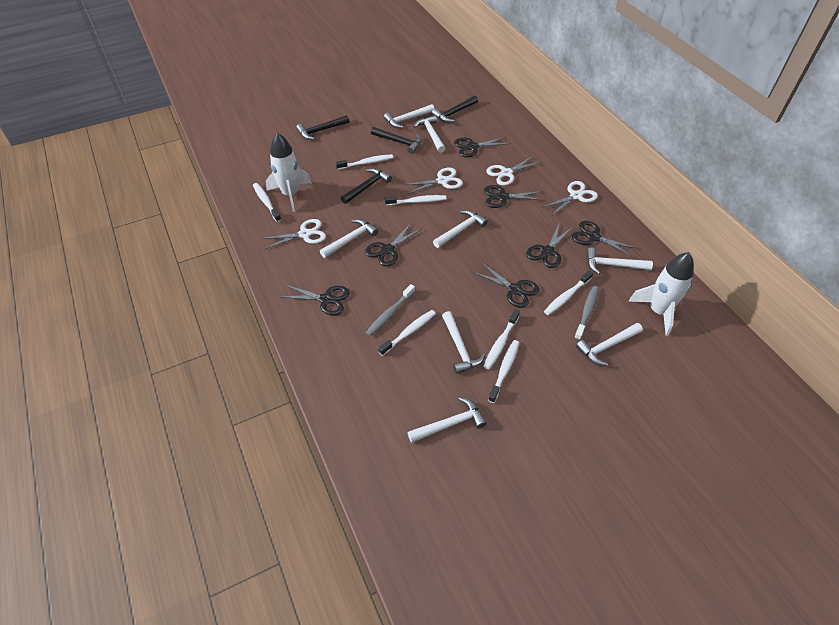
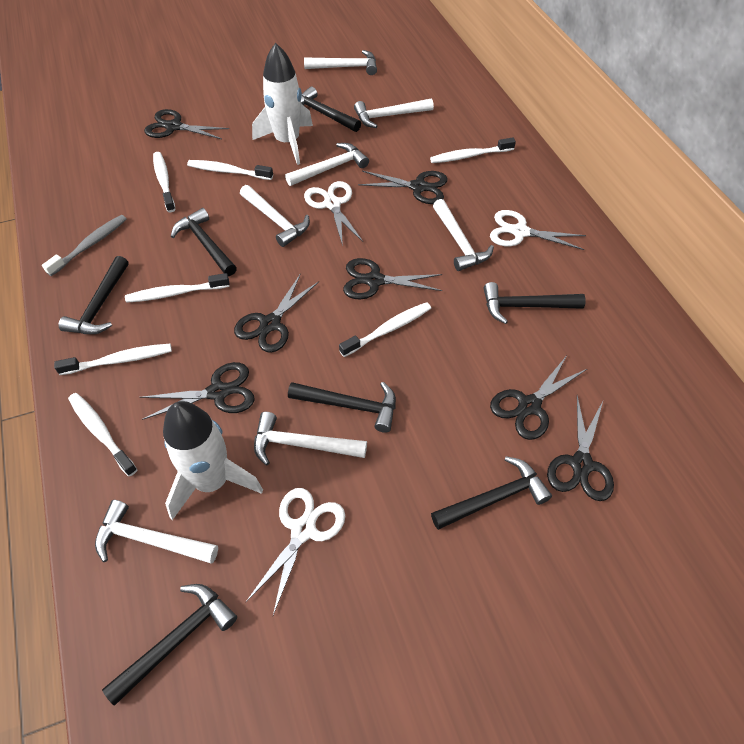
black hammer: 4 -> 7
grey toothbrush: 2 -> 1
white hammer: 8 -> 7
white scissors: 4 -> 3

